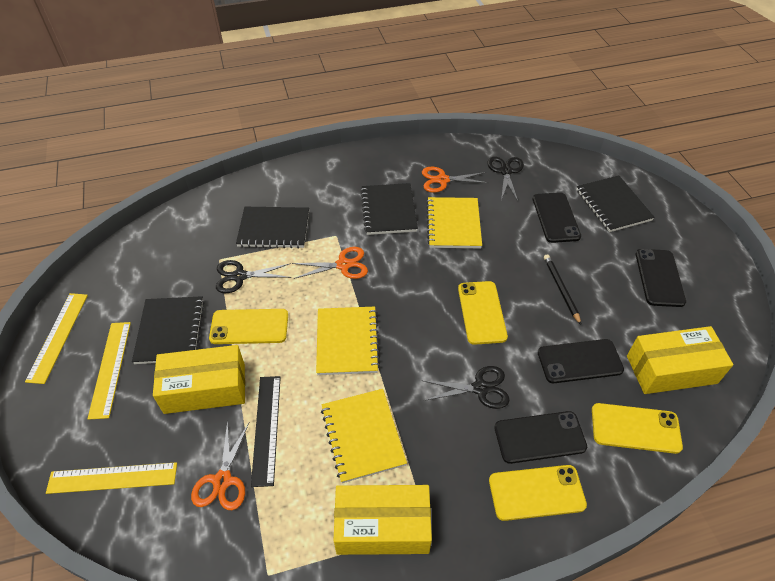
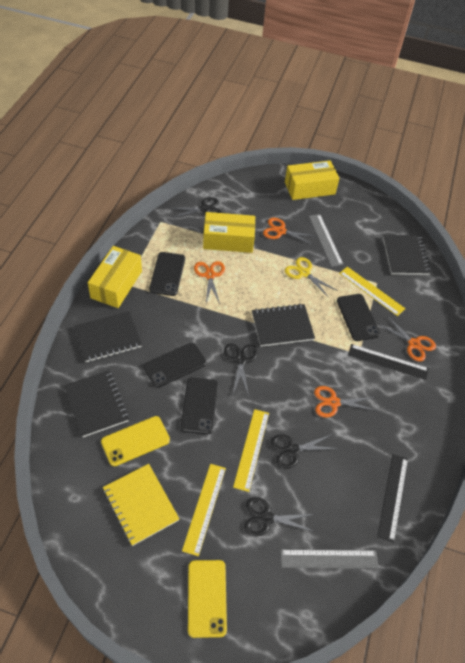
black pencil: 1 -> 0
black ruler: 1 -> 2
black scissors: 3 -> 4
grey ruler: 0 -> 2
orange scissors: 3 -> 4
yellow notebook: 3 -> 1
yellow phone: 4 -> 2
yellow scissors: 0 -> 1

